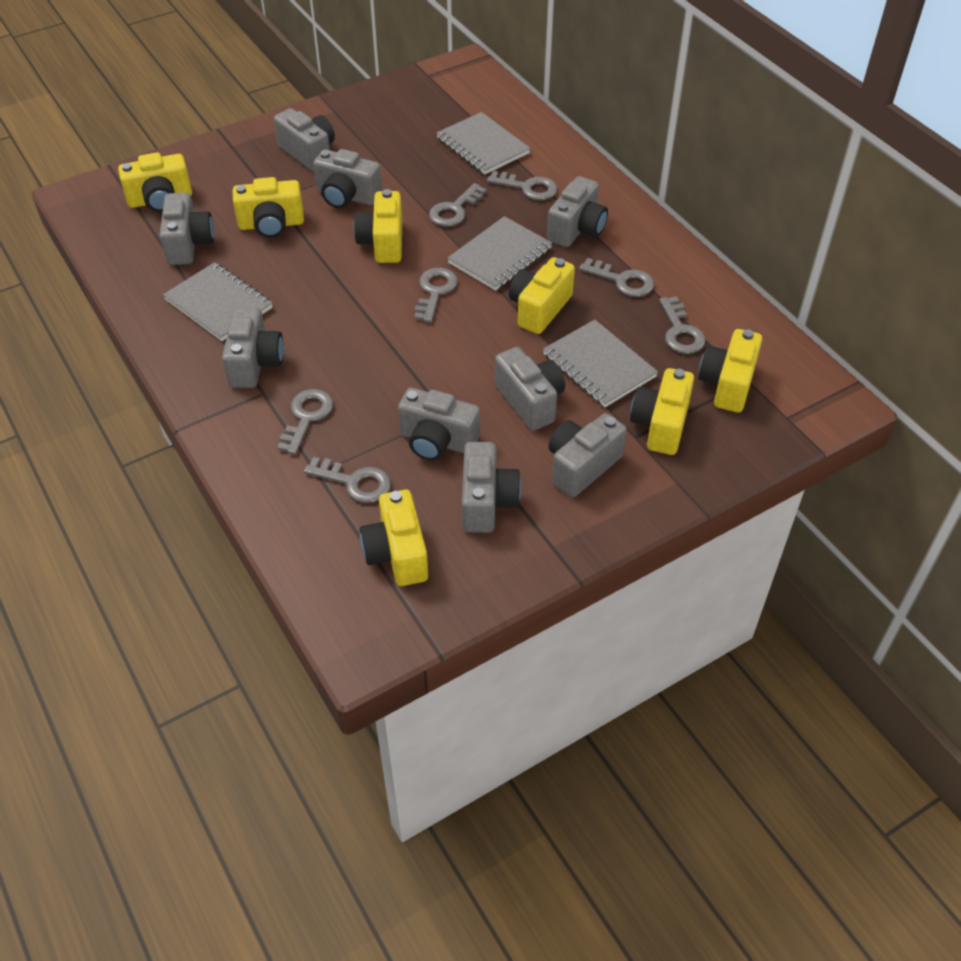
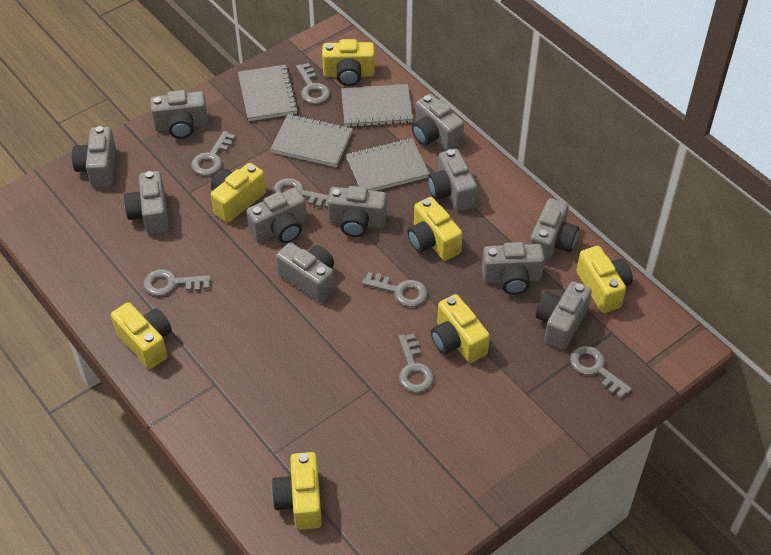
grey camera: 9 -> 11

